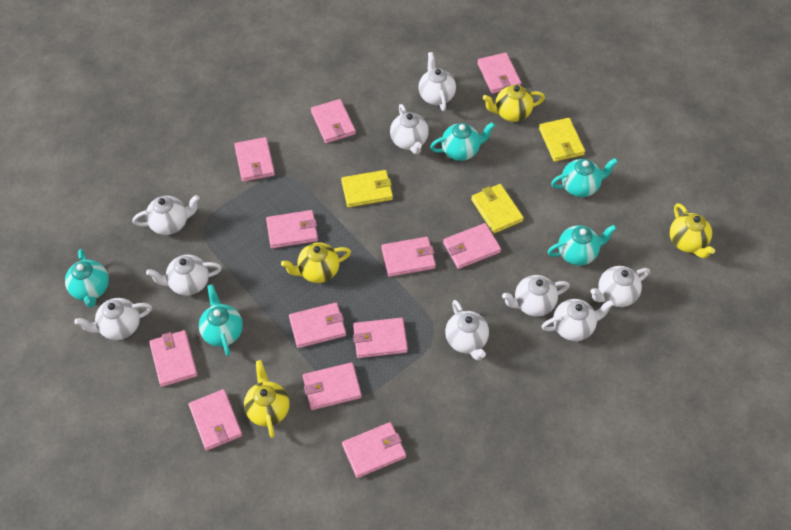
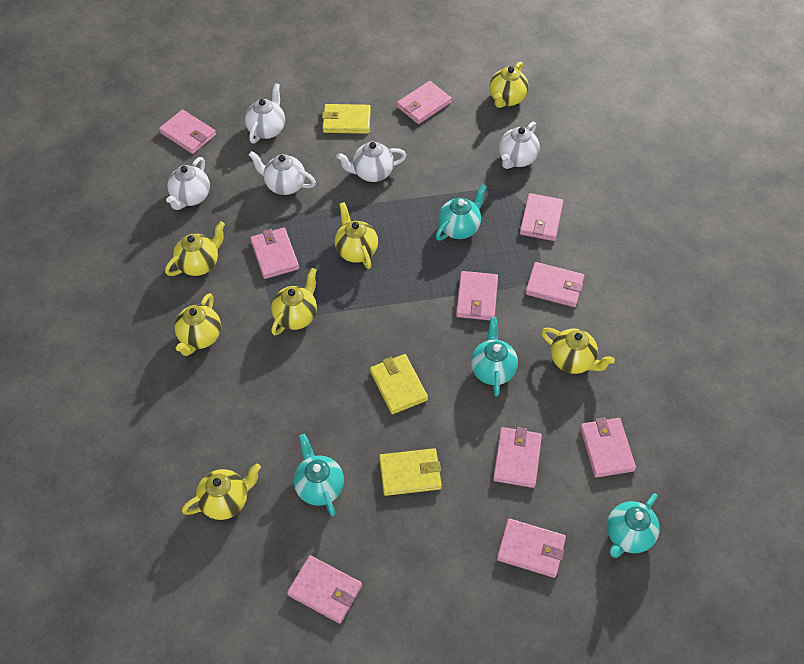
pink wallet: 12 -> 10
turquoise teapot: 5 -> 4
white teapot: 9 -> 5
yellow teapot: 4 -> 7

